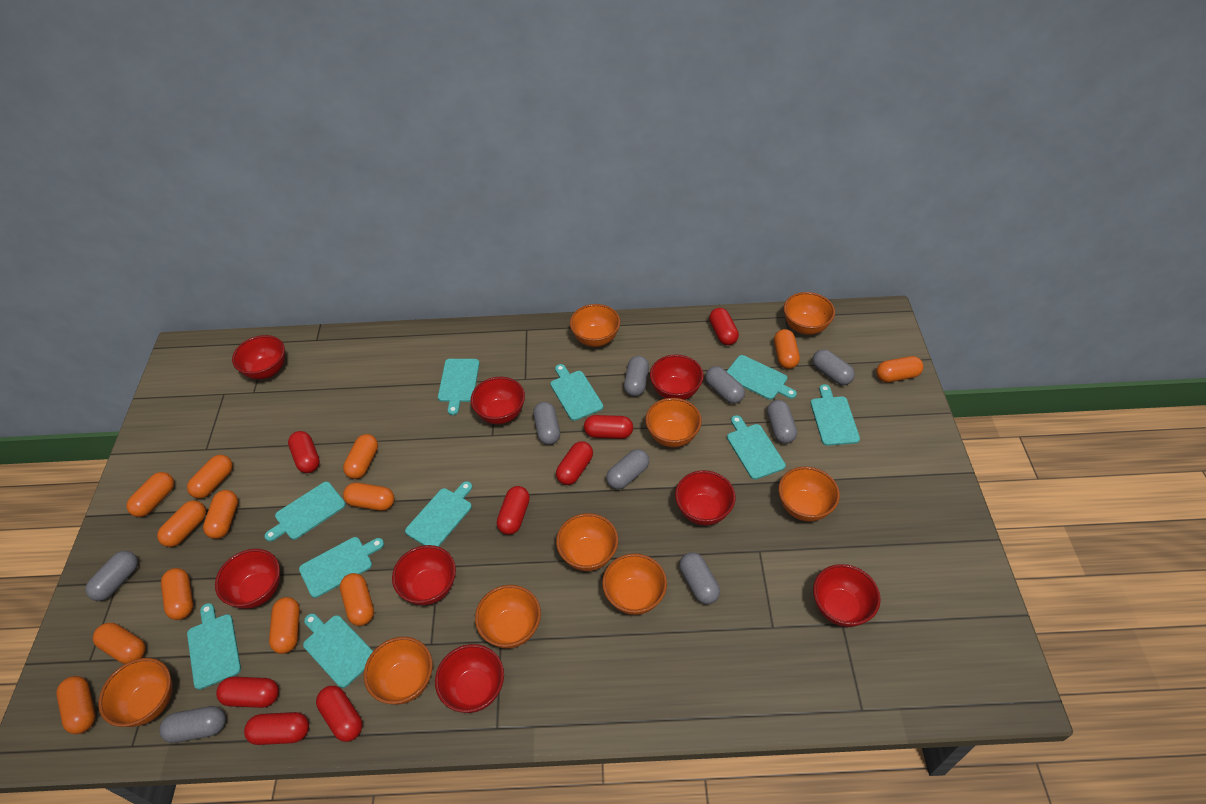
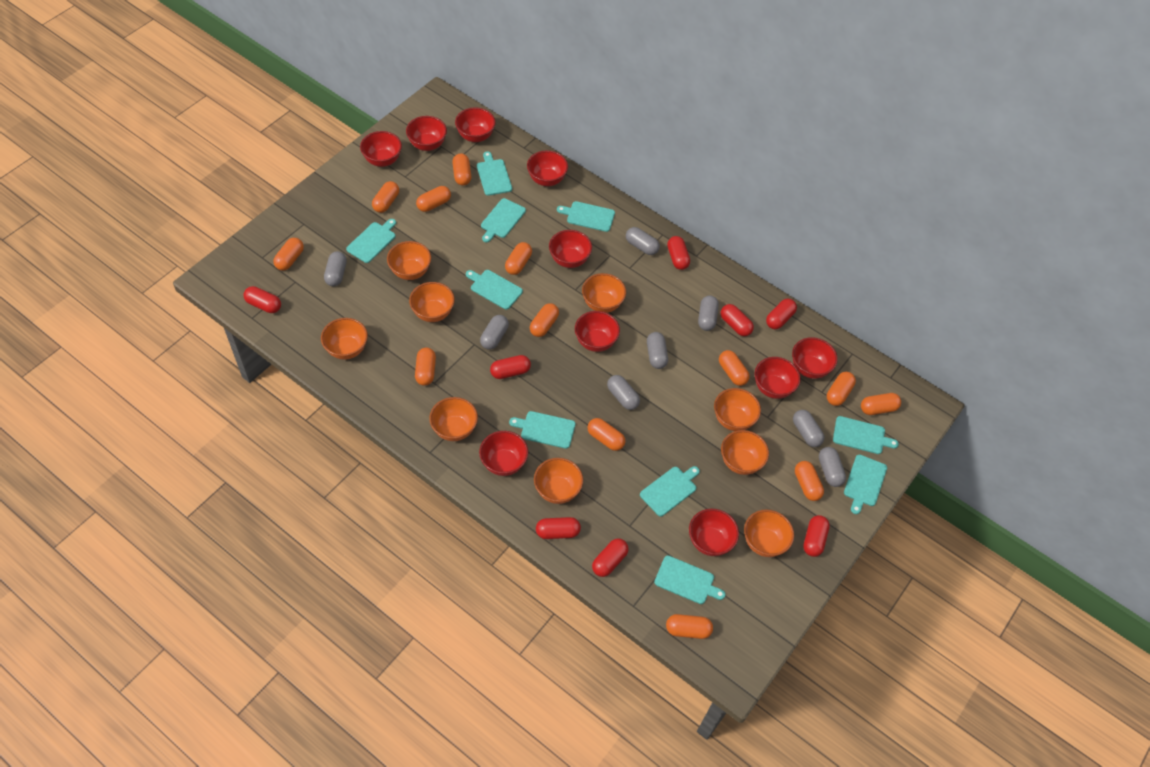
grey capsule: 9 -> 8
red bowl: 8 -> 10

